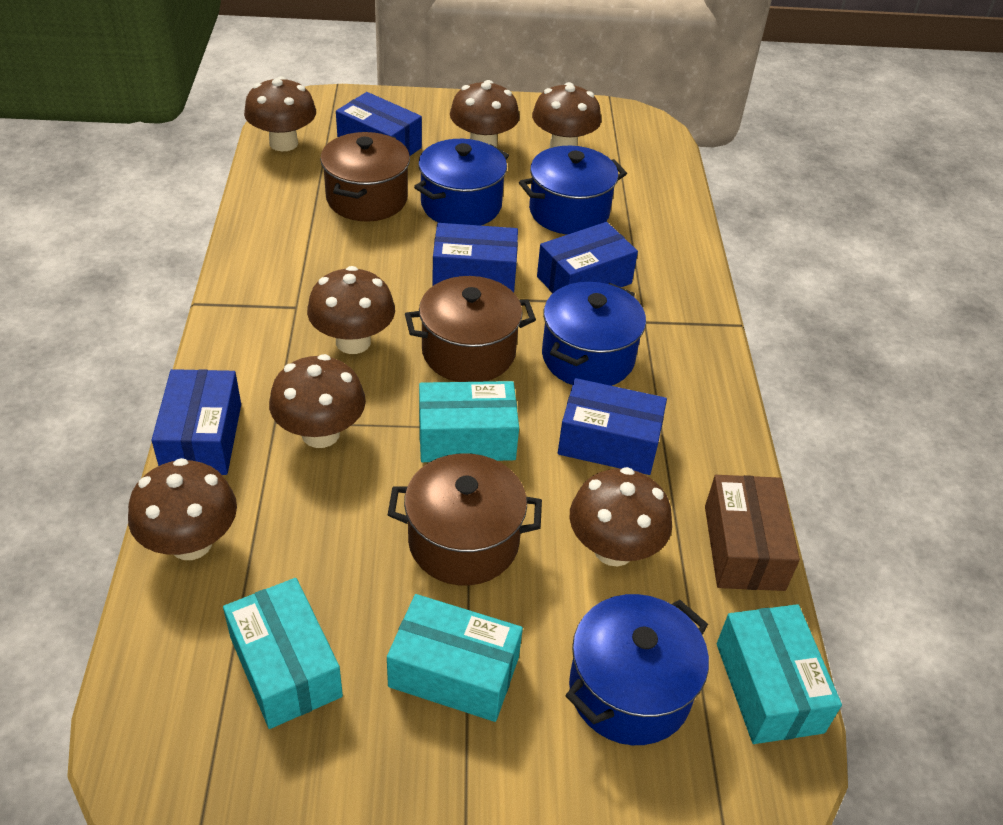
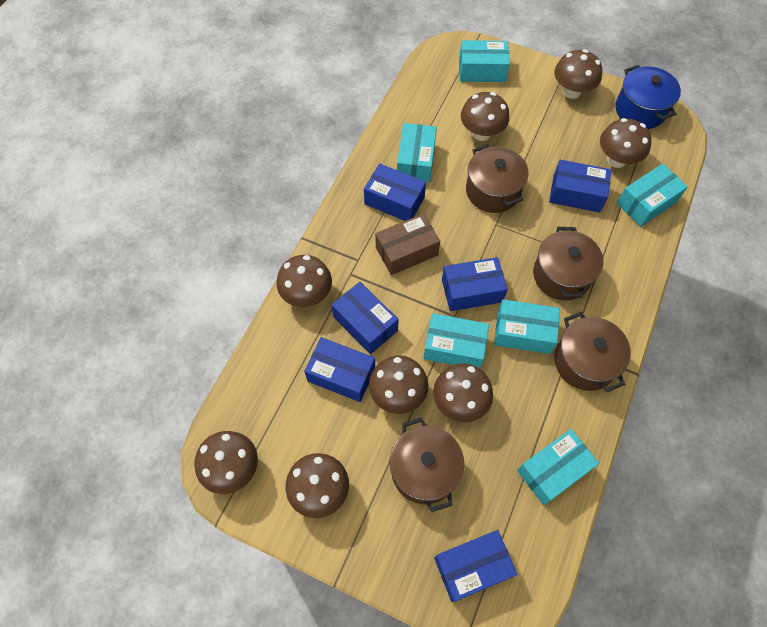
blue box: 5 -> 6
blue pot: 4 -> 1
brown mushroom: 7 -> 8
brown pot: 3 -> 4
turquoise box: 4 -> 6

